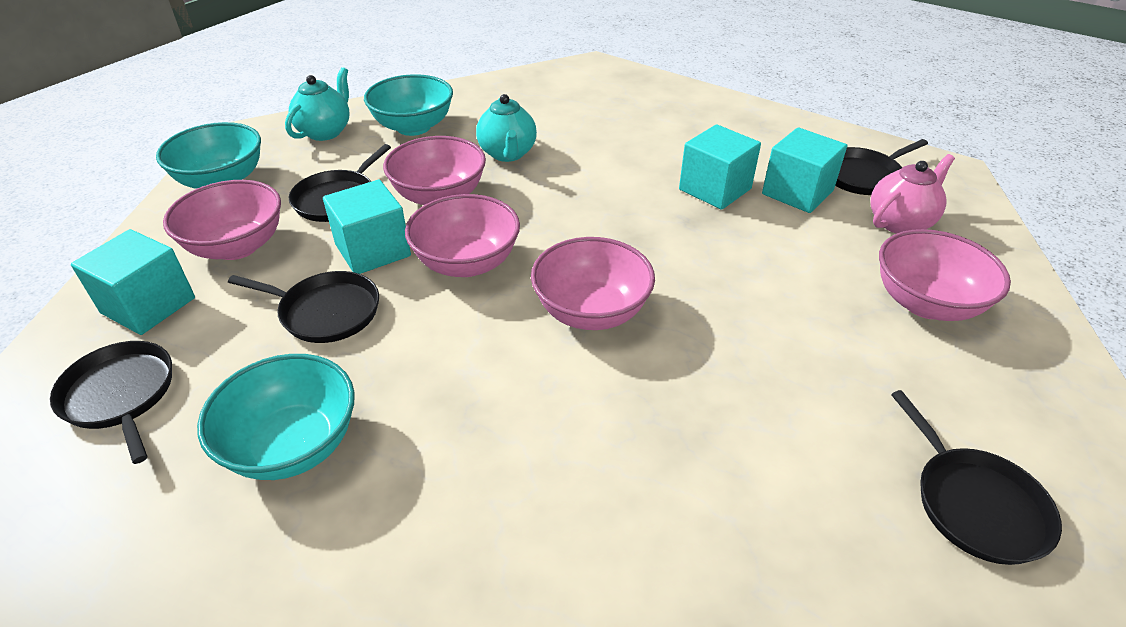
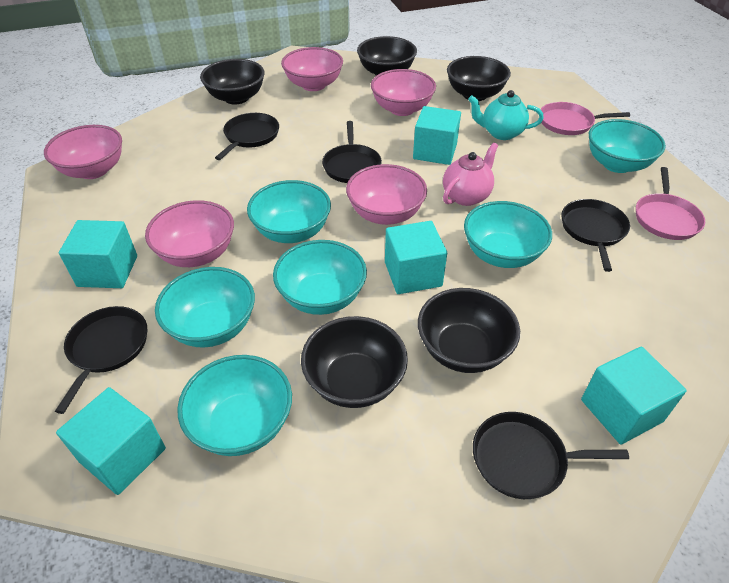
black bowl: 0 -> 5
pink pan: 0 -> 2
turquoise bowl: 3 -> 6
turquoise cube: 4 -> 5
turquoise teapot: 2 -> 1

